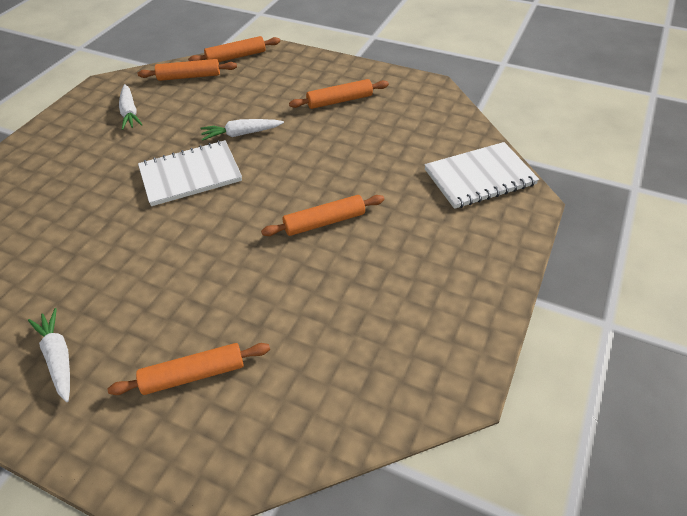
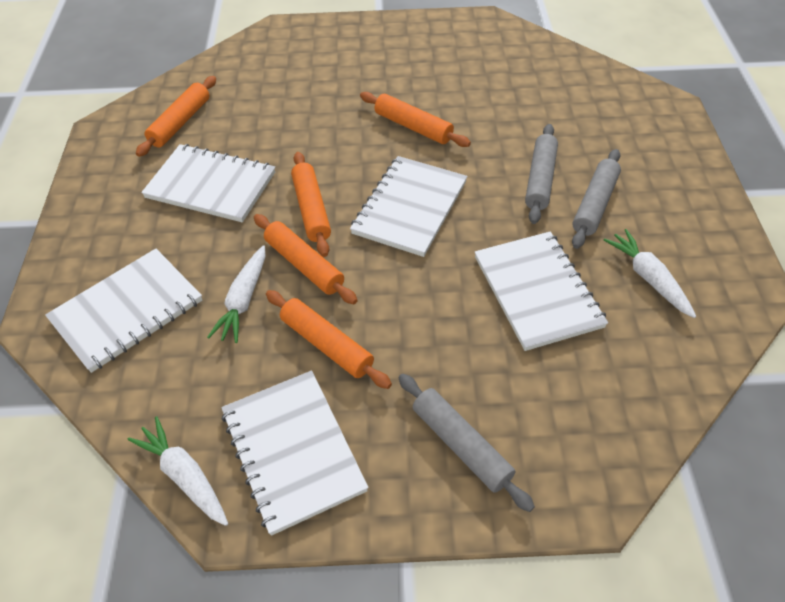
grey rolling pin: 0 -> 3
white notebook: 2 -> 5

